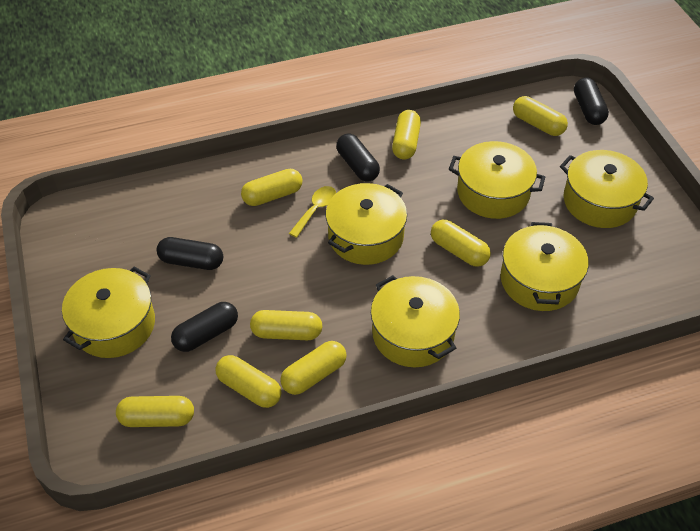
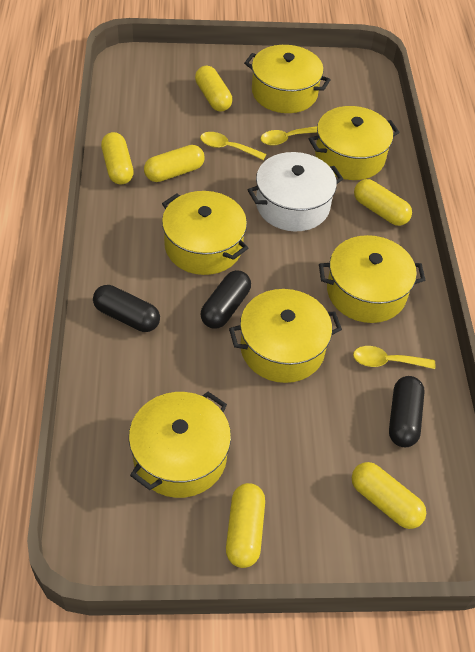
black capsule: 4 -> 3
white pot: 0 -> 1
yellow capsule: 8 -> 6
yellow spoon: 1 -> 3

